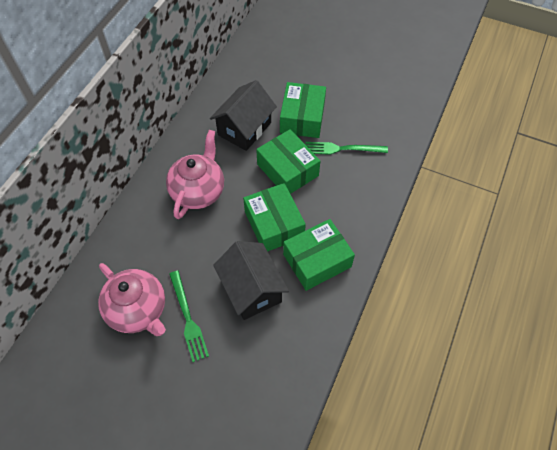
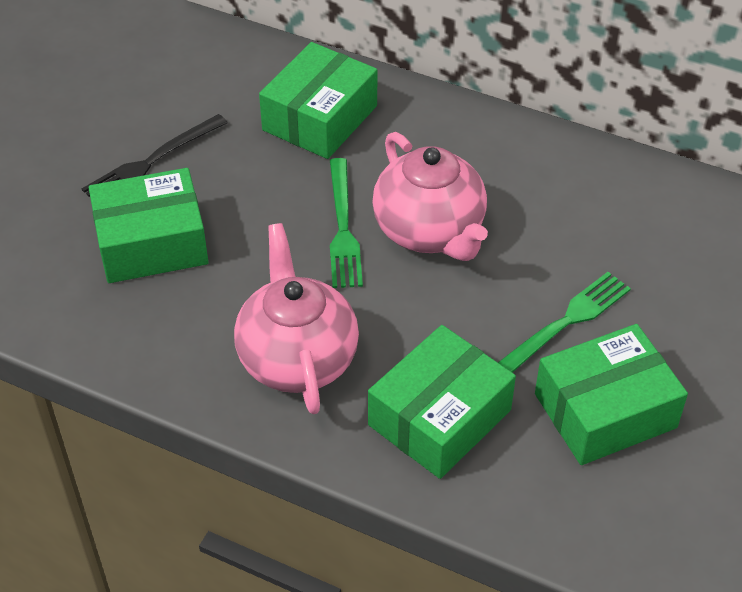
black fork: 0 -> 1
black house: 2 -> 0

